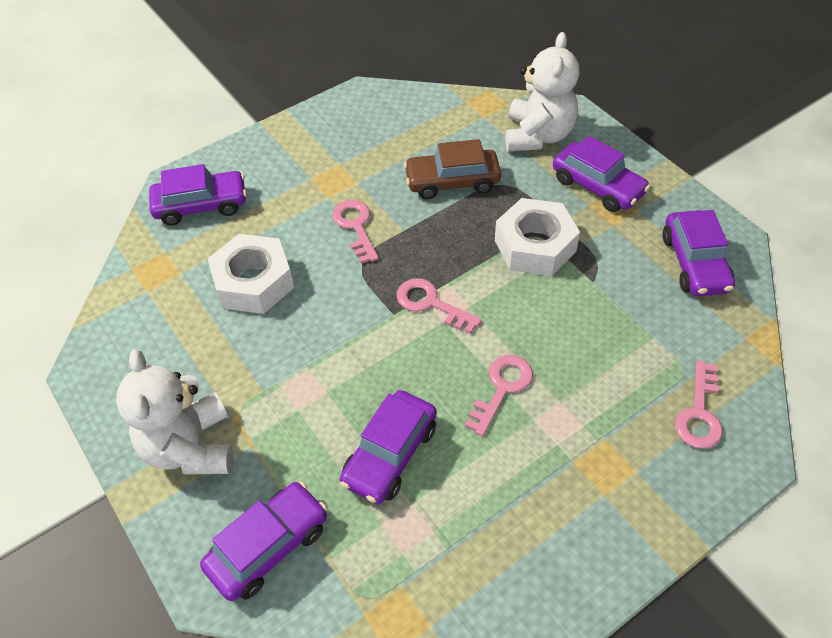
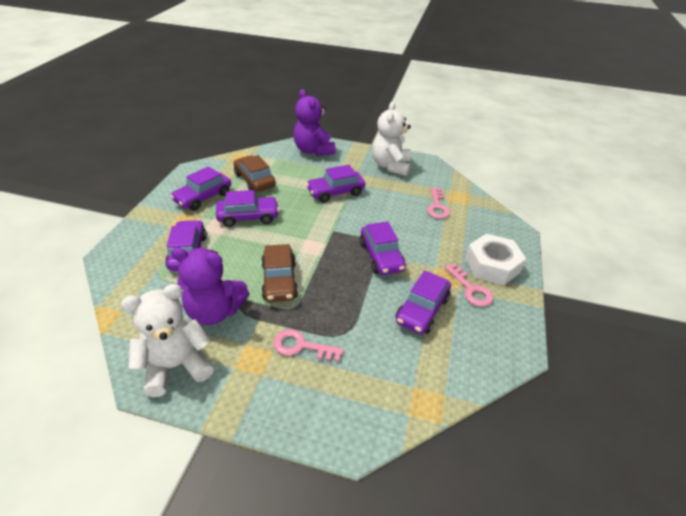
brown car: 1 -> 2
pink key: 4 -> 3
purple car: 5 -> 6
purple teddy bear: 0 -> 2
white nut: 2 -> 1

